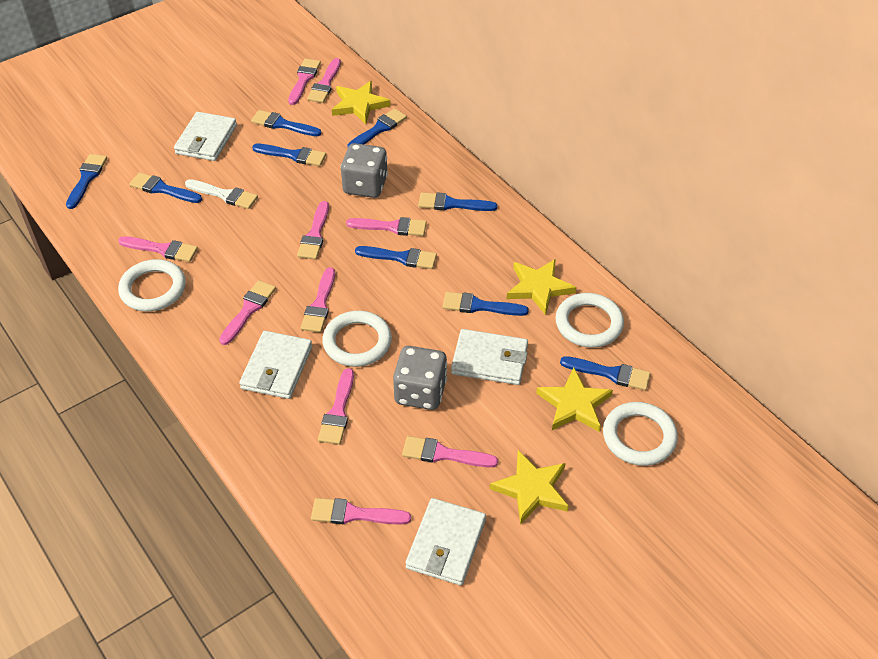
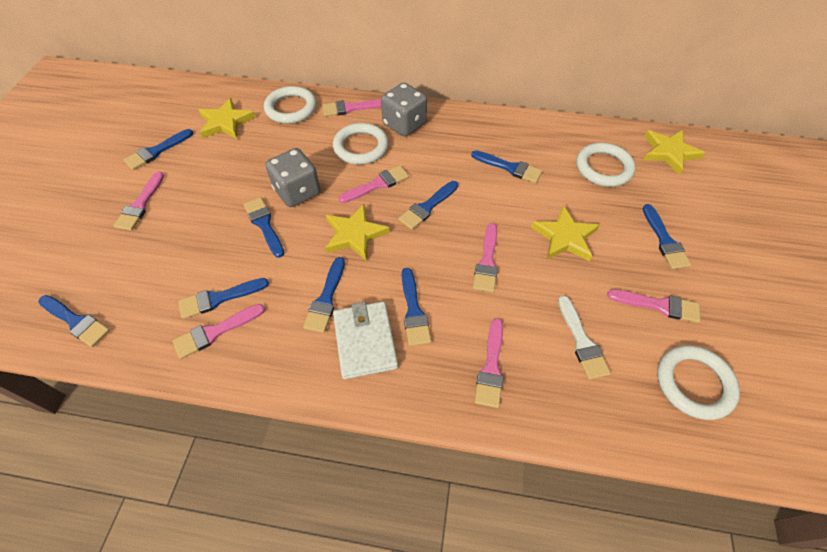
pink brush: 10 -> 7
white wallet: 4 -> 1

